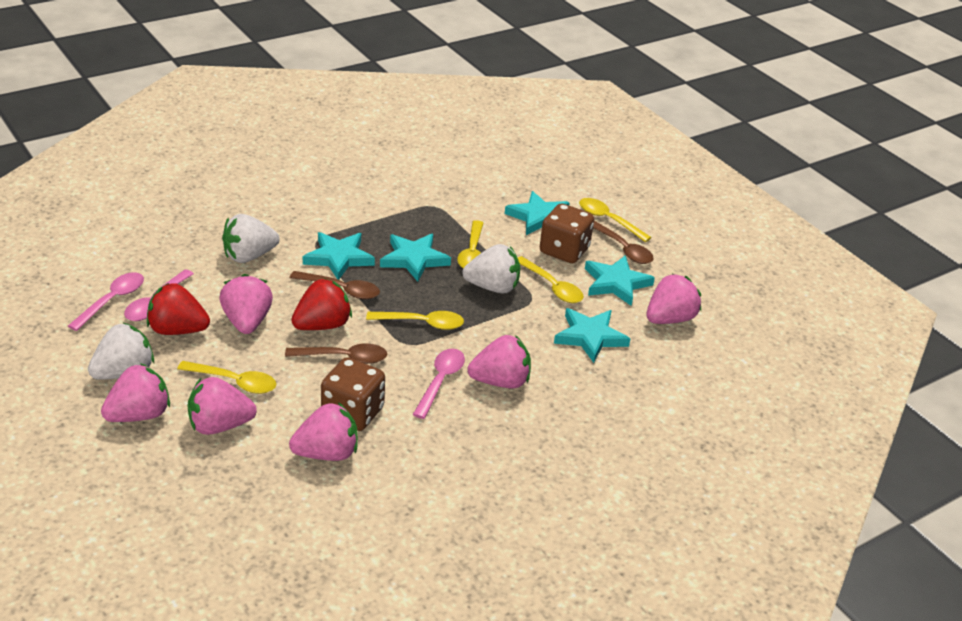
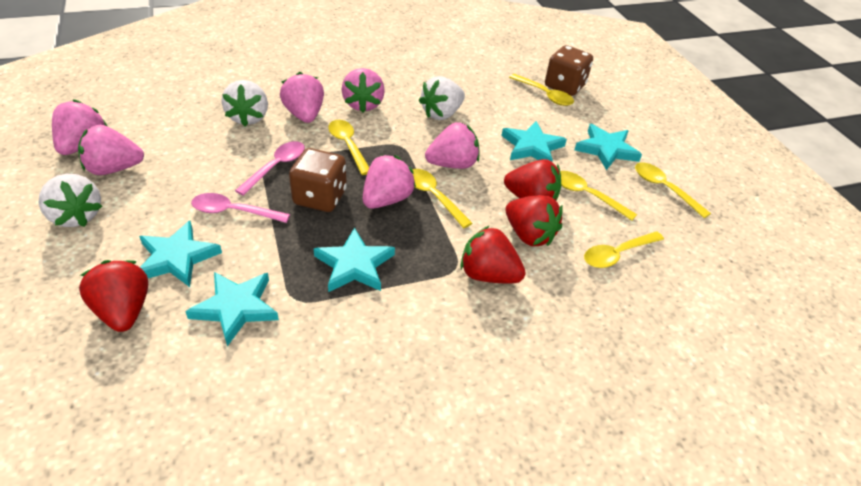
brown spoon: 3 -> 0
pink spoon: 3 -> 2
red strawberry: 2 -> 4
yellow spoon: 5 -> 6

